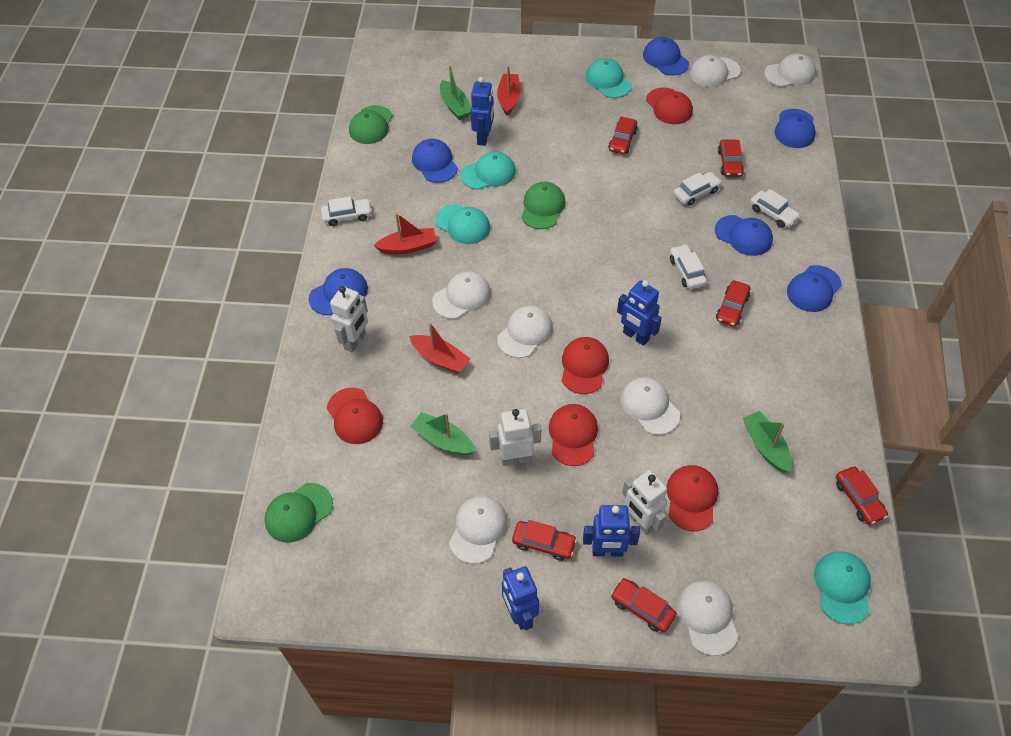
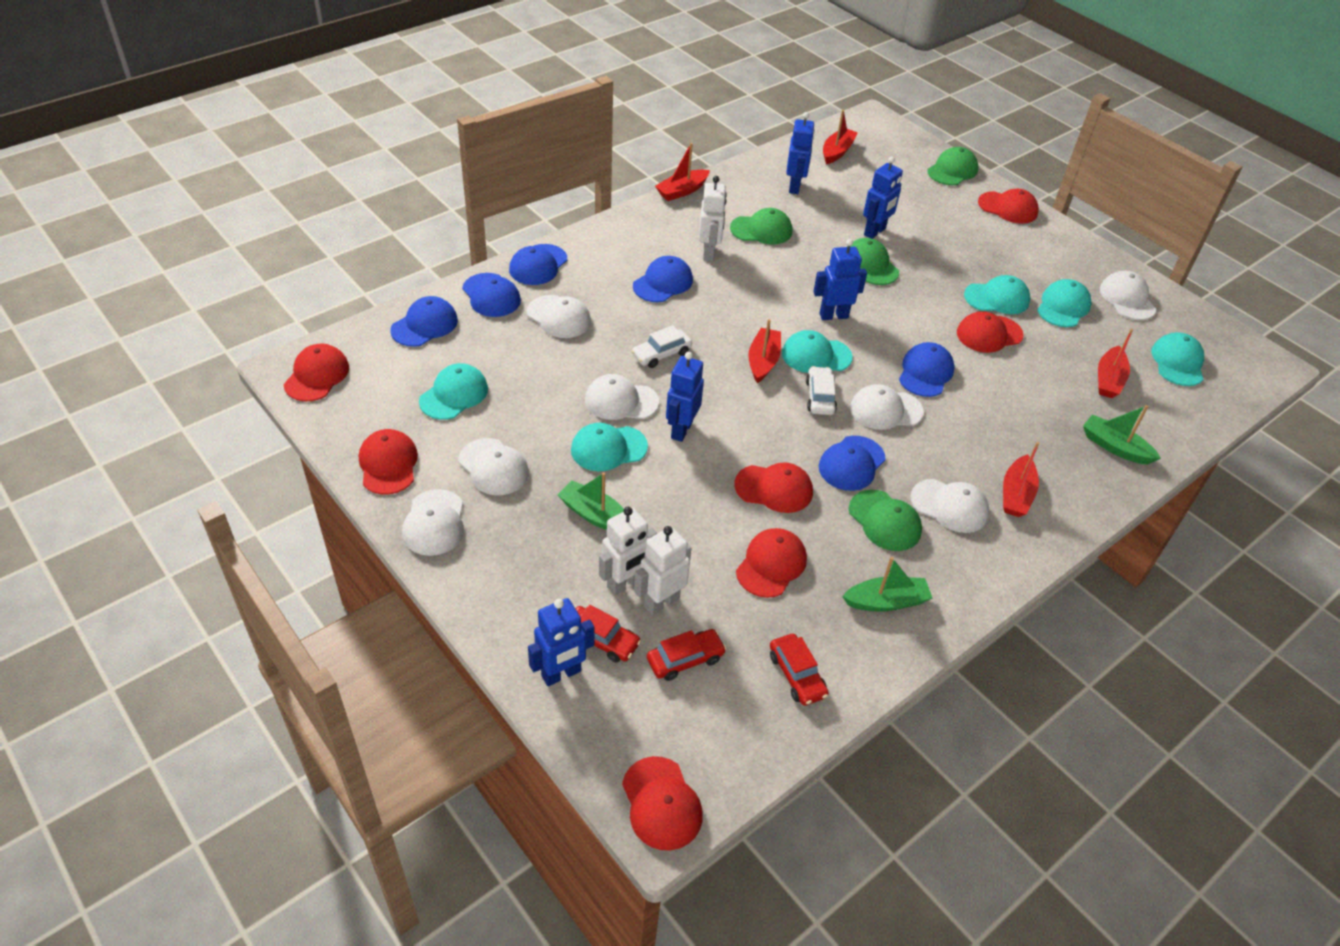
blue robot: 4 -> 5
green cap: 3 -> 4
red boat: 3 -> 5
red cap: 5 -> 7
red car: 6 -> 3
turquoise cap: 4 -> 6
white car: 4 -> 2

